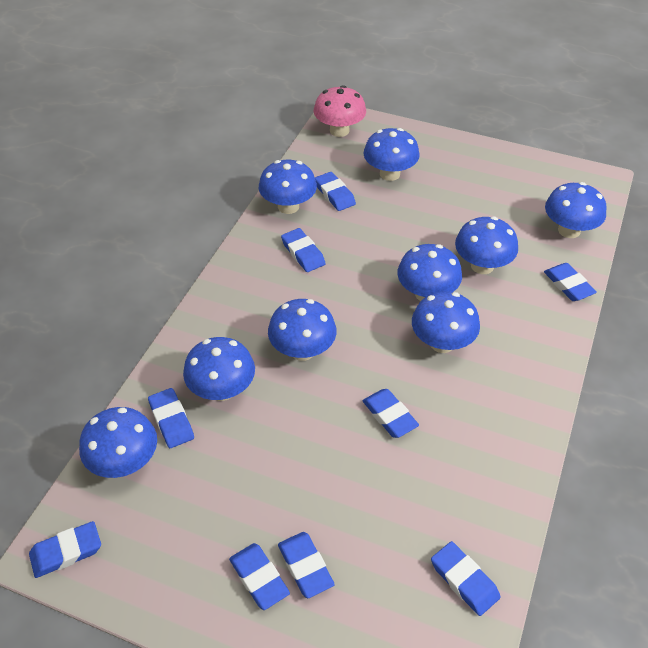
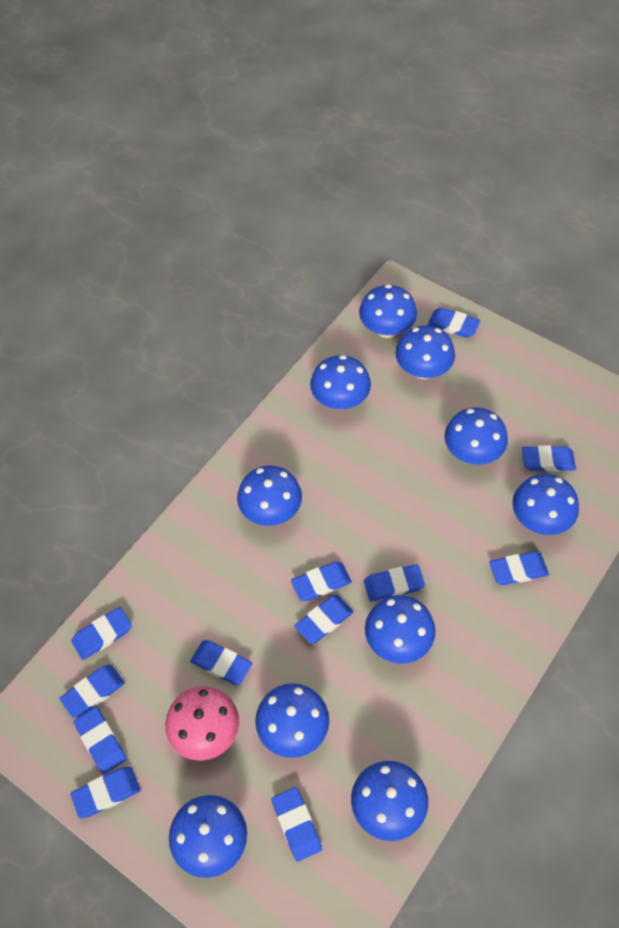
blue eraser: 9 -> 12
blue mushroom: 9 -> 10

